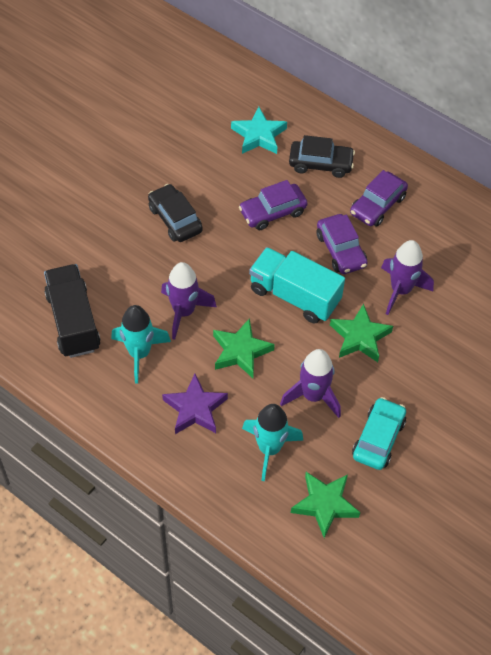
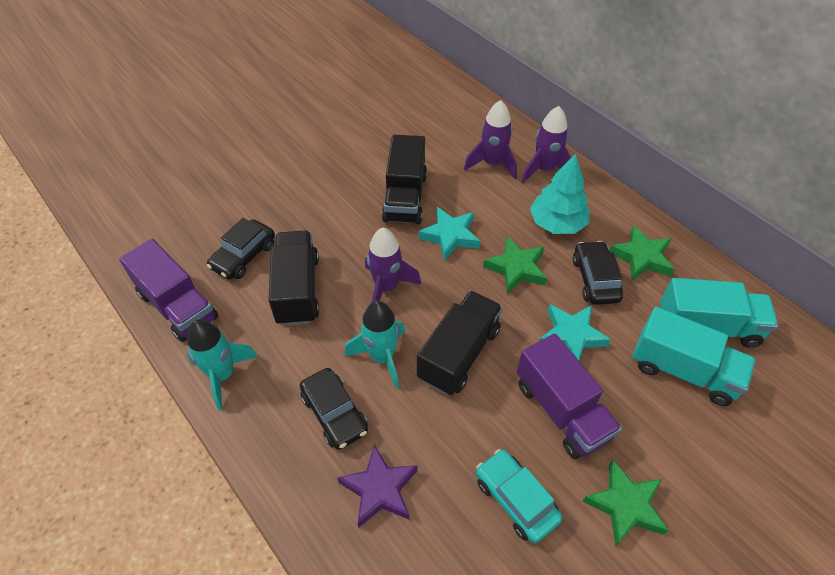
black car: 2 -> 3
black truck: 1 -> 3
purple car: 3 -> 0
purple truck: 0 -> 2
turquoise star: 1 -> 2
turquoise tree: 0 -> 1
turquoise truck: 1 -> 2

